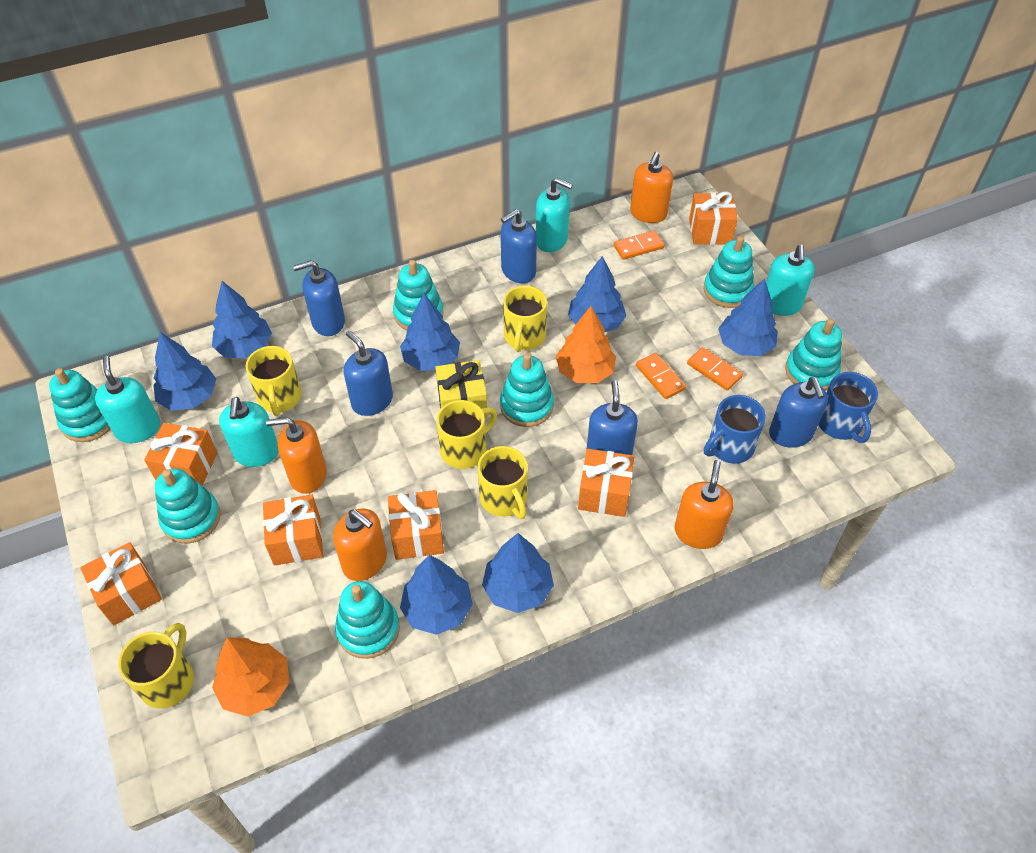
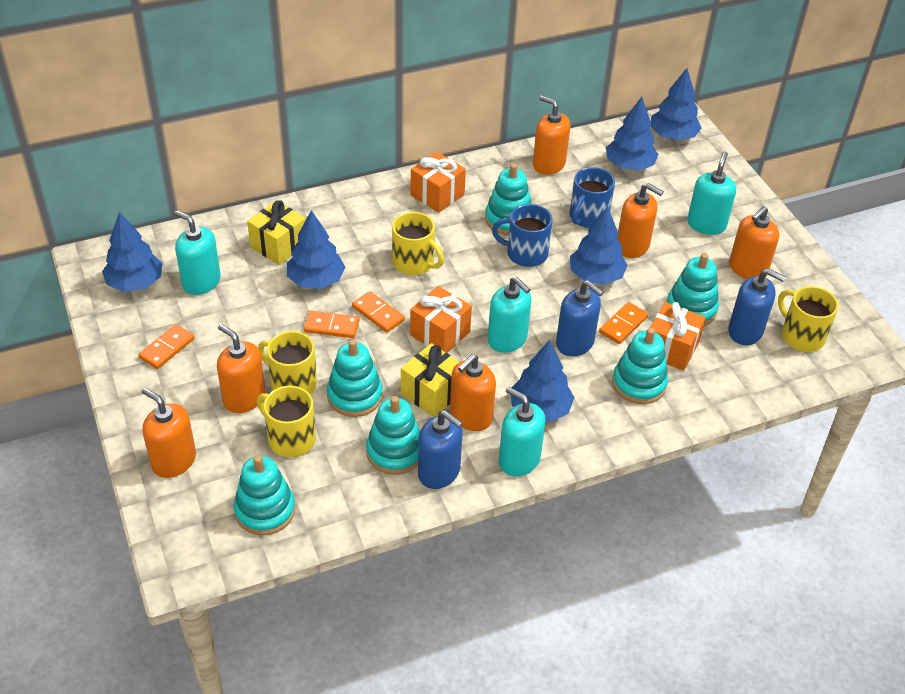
blue soap dispenser: 5 -> 3
blue tree: 7 -> 6
orange domino: 3 -> 4
orange gift: 6 -> 3
orange soap dispenser: 4 -> 6
orange tree: 2 -> 0
turquoise stacking toy: 7 -> 6
yellow gift: 1 -> 2
yellow mug: 5 -> 4

